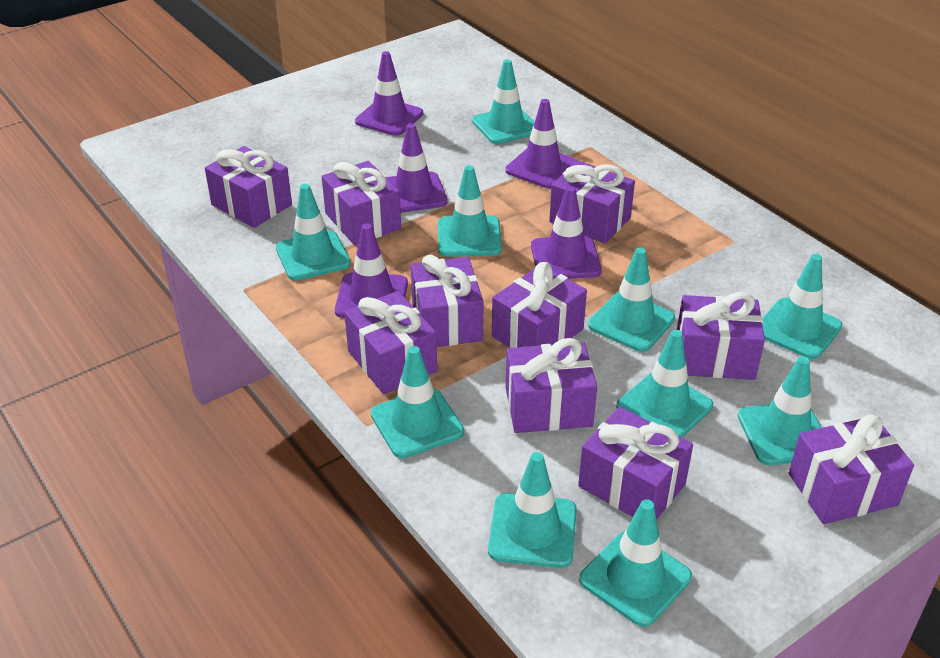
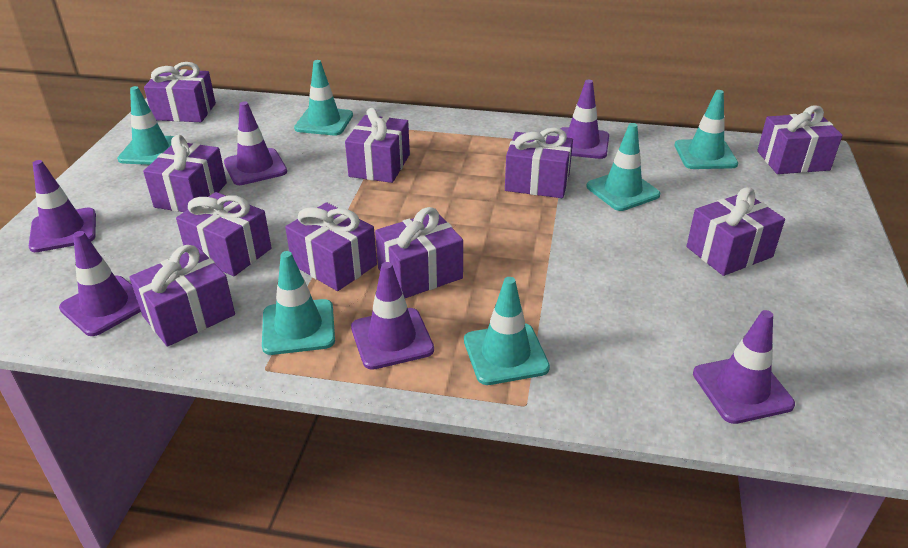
purple traffic cone: 5 -> 6
turquoise traffic cone: 10 -> 6

